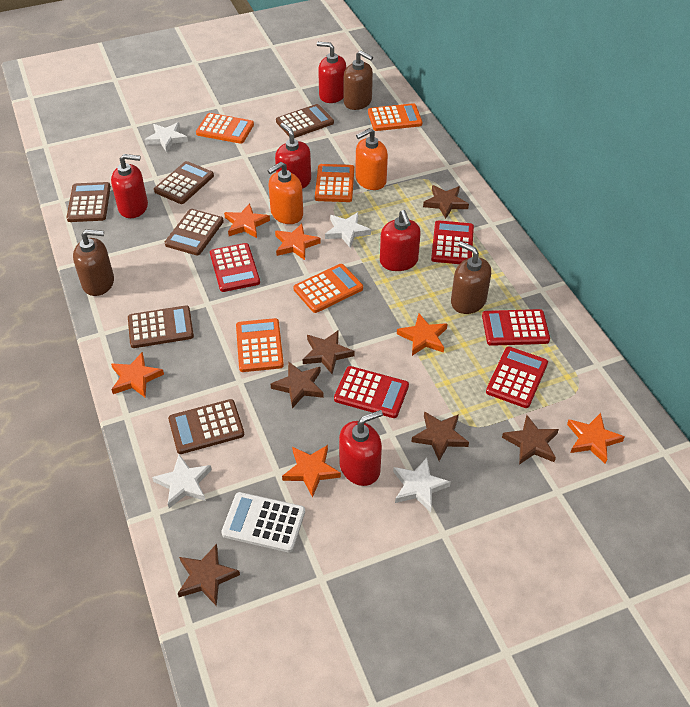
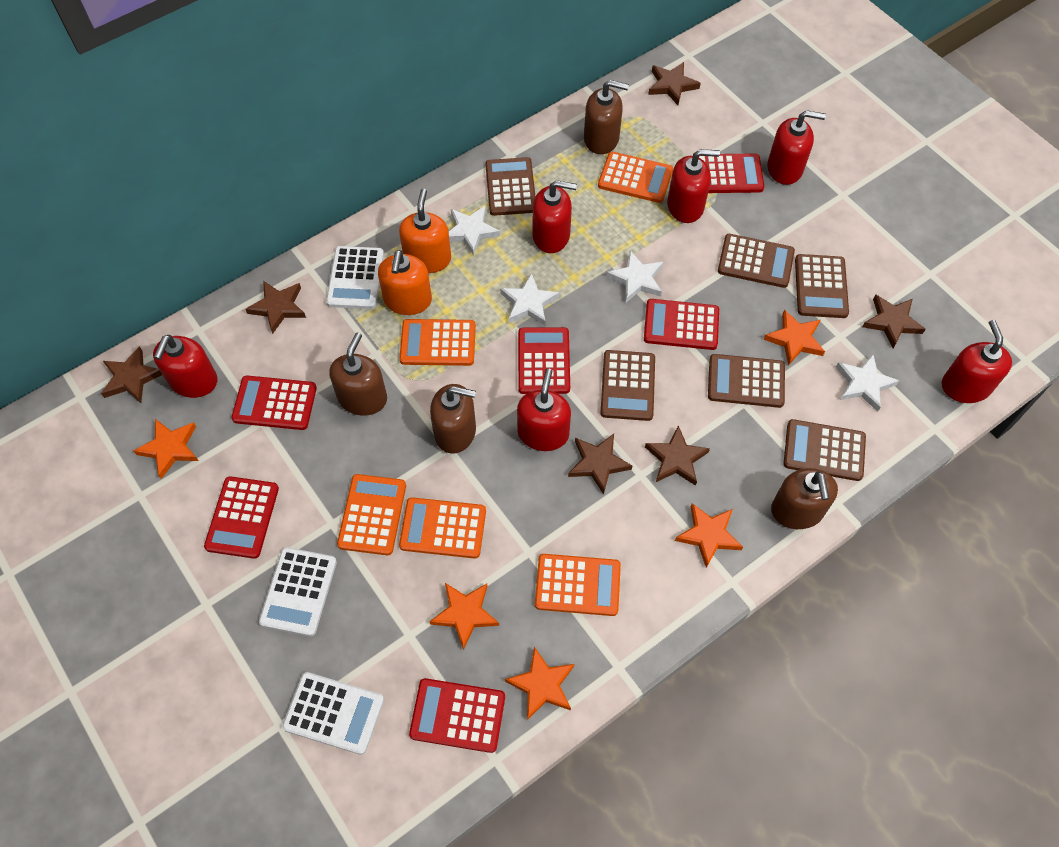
brown soap dispenser: 3 -> 4
orange star: 6 -> 5
red calculator: 5 -> 6
red soap dispenser: 5 -> 6
white calculator: 1 -> 3

